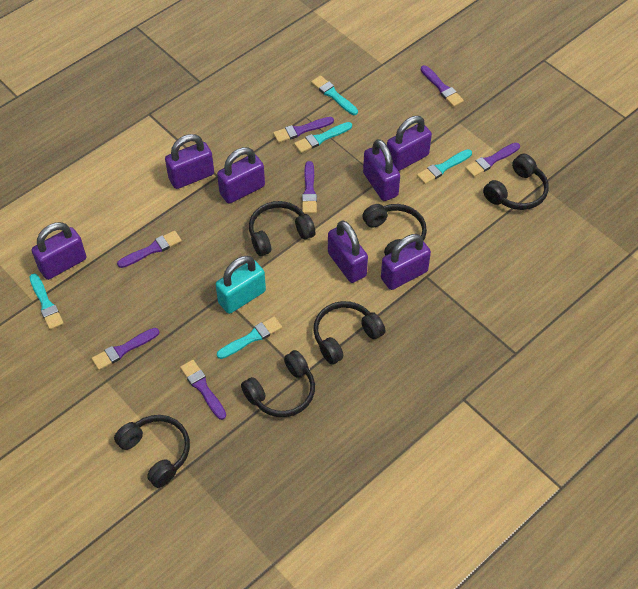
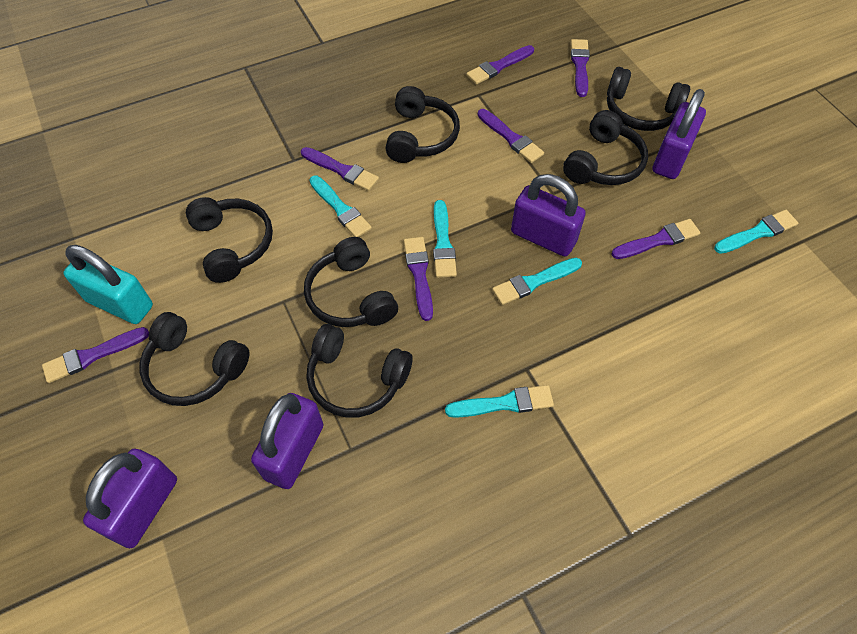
black headphones: 6 -> 7
purple padlock: 7 -> 4

